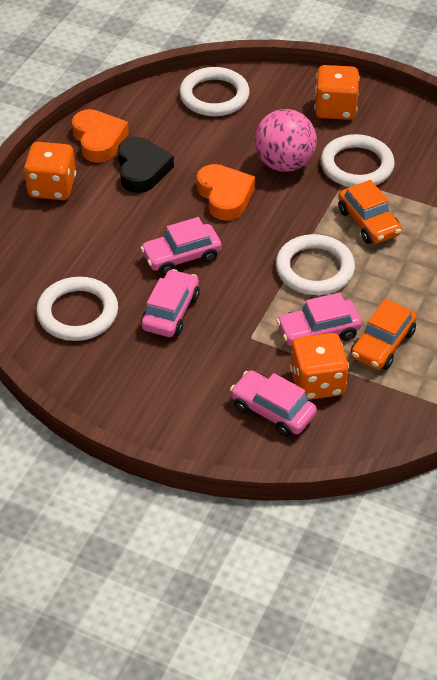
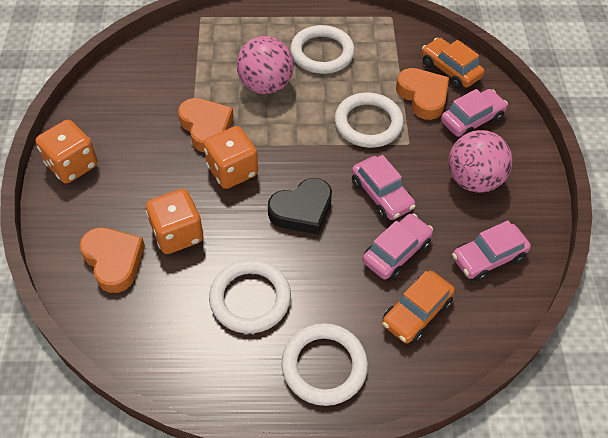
orange heart: 2 -> 3
pink ball: 1 -> 2

